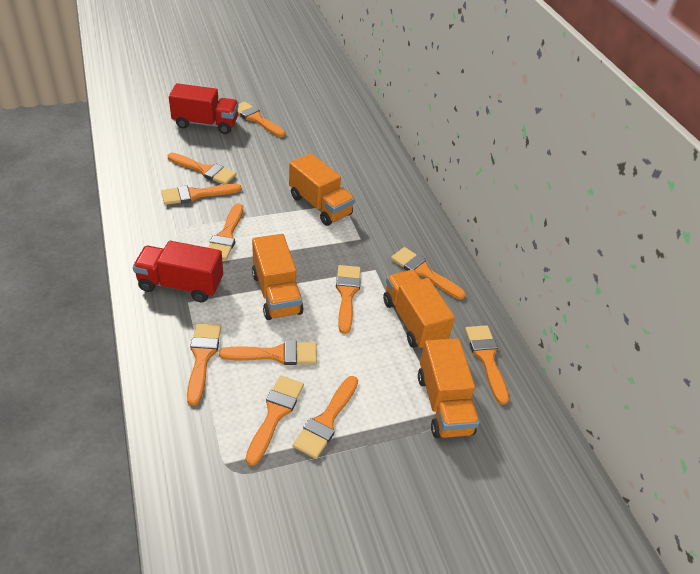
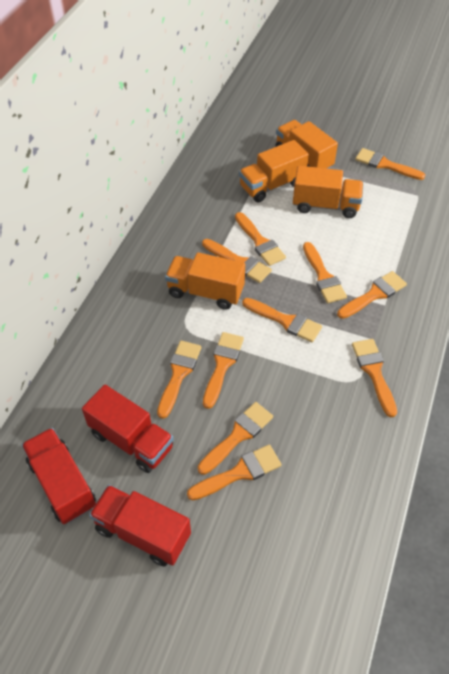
red truck: 2 -> 3

